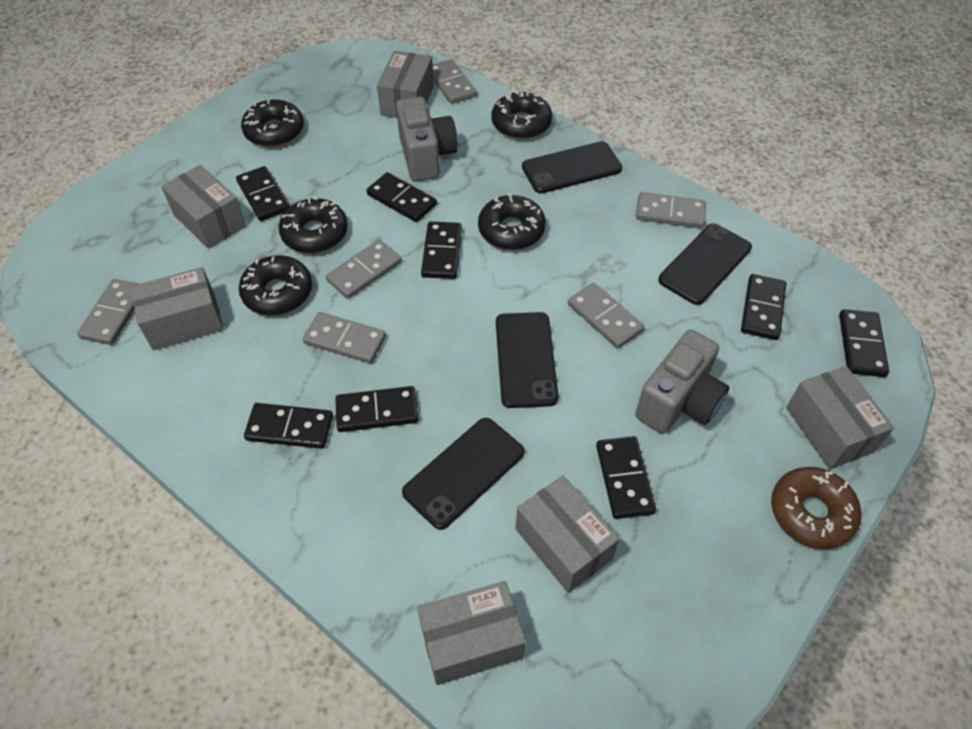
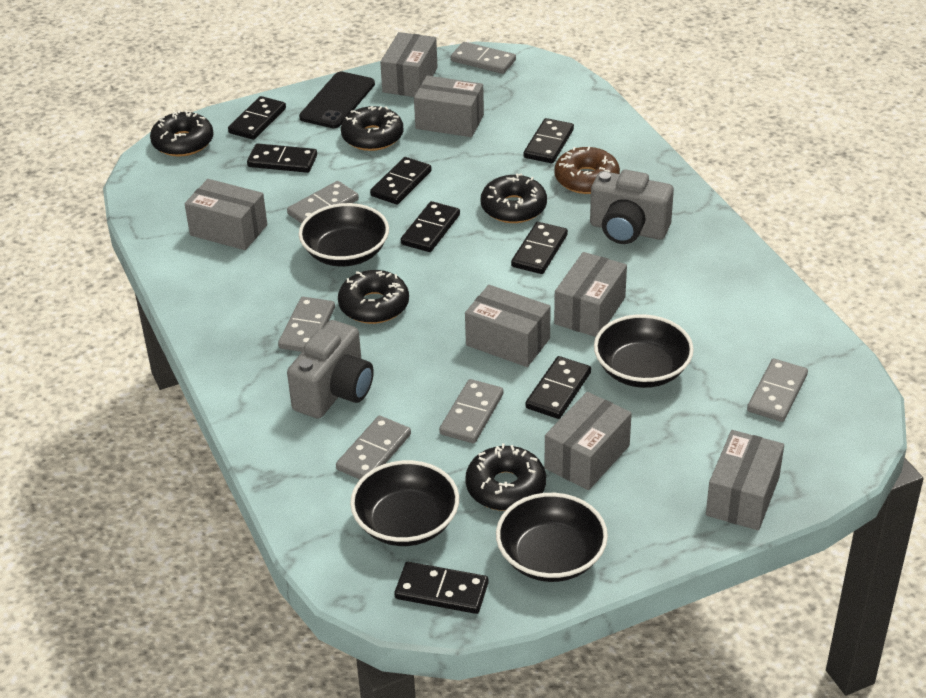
black bowl: 0 -> 4
black phone: 4 -> 1
grey box: 6 -> 7

